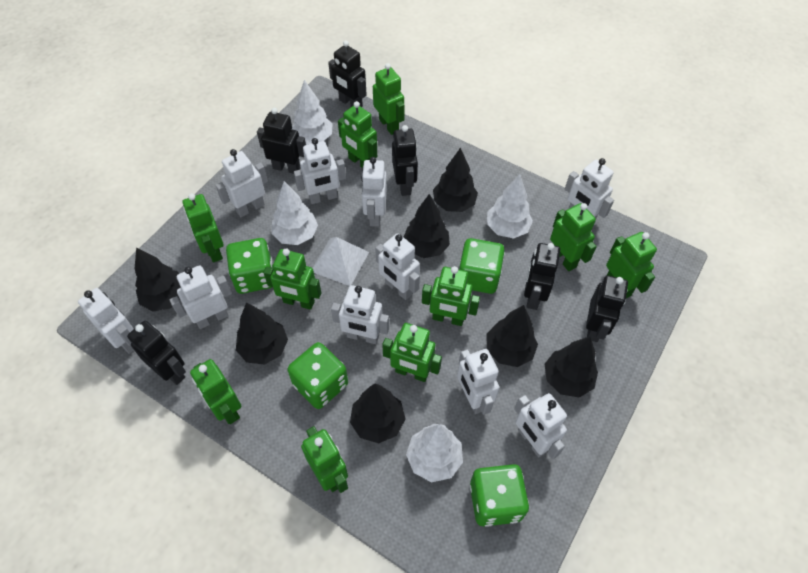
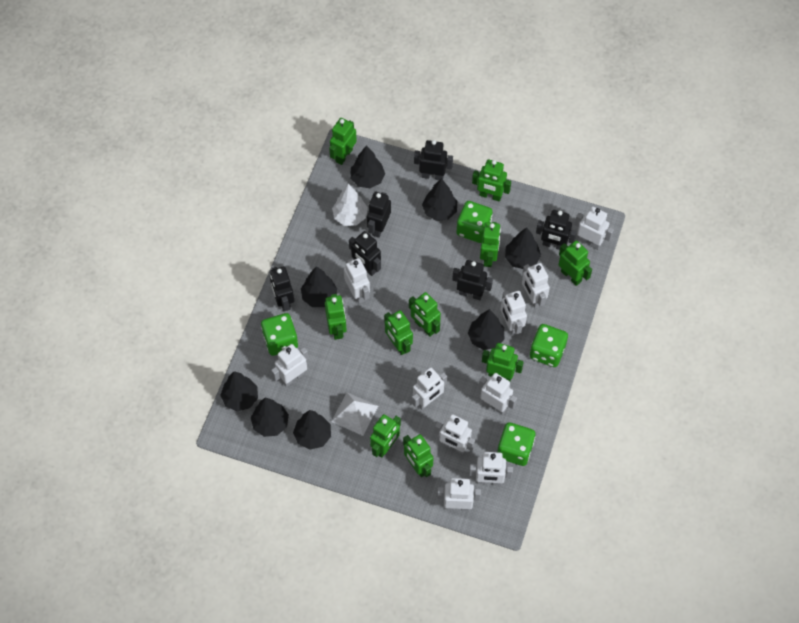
black tree: 7 -> 8
white tree: 4 -> 1

